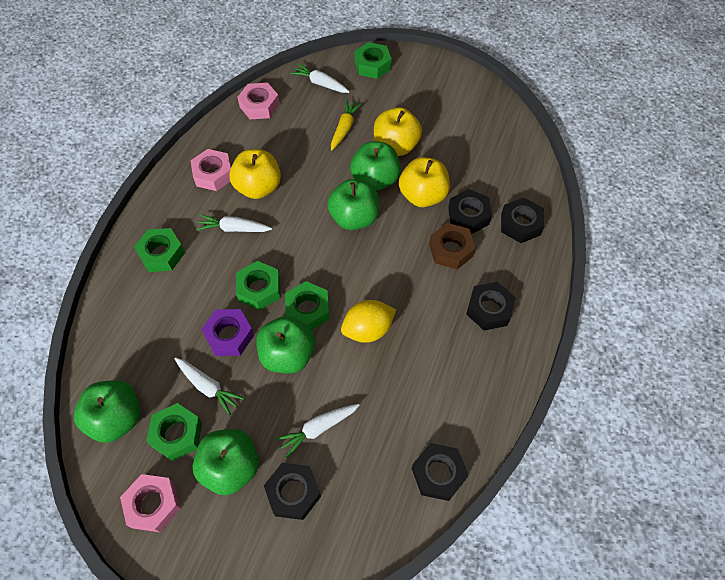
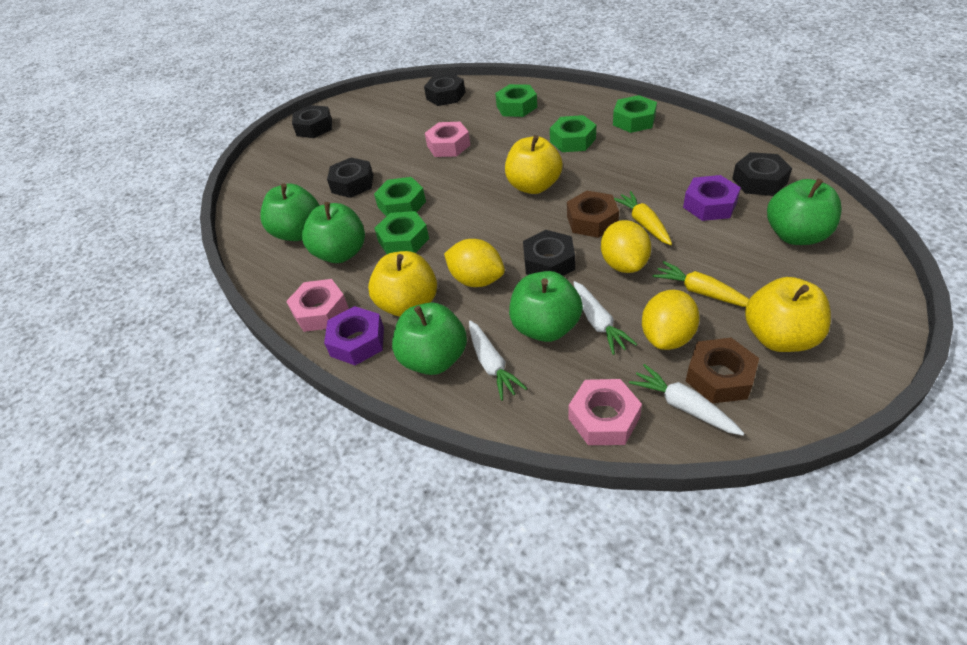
brown nut: 1 -> 2
purple nut: 1 -> 2
white carrot: 4 -> 3
yellow carrot: 1 -> 2
yellow lemon: 1 -> 3

